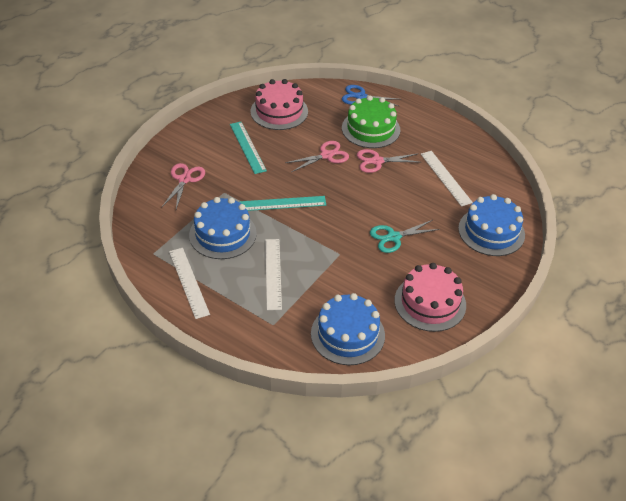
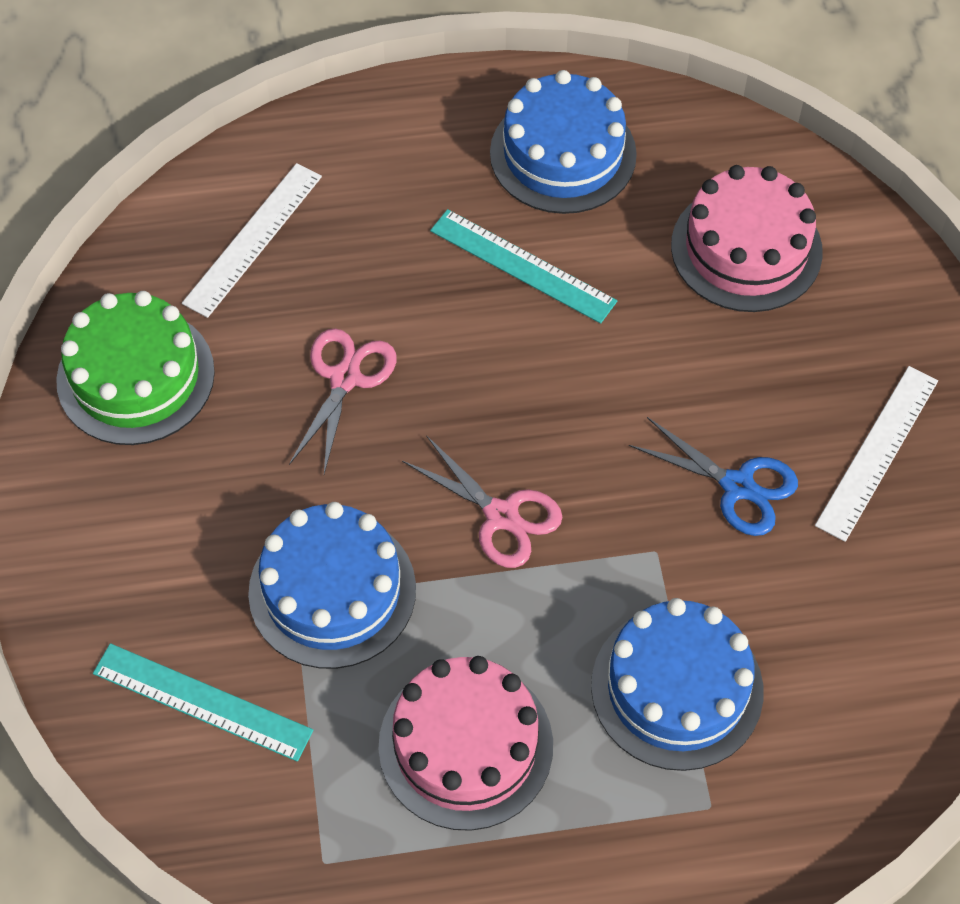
pink scissors: 3 -> 2
turquoise scissors: 1 -> 0
white ruler: 3 -> 2

